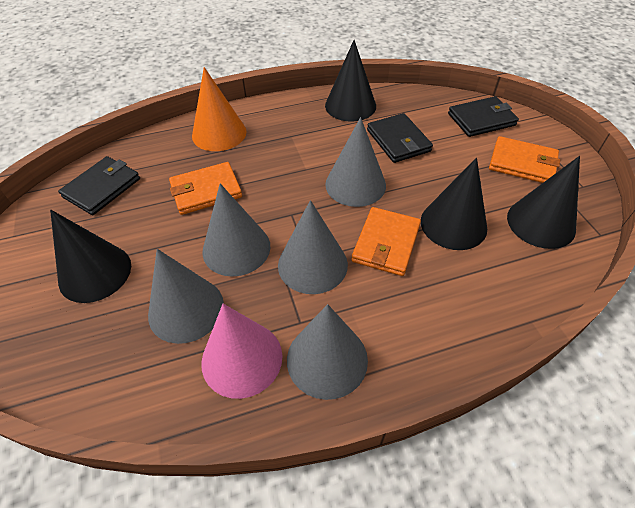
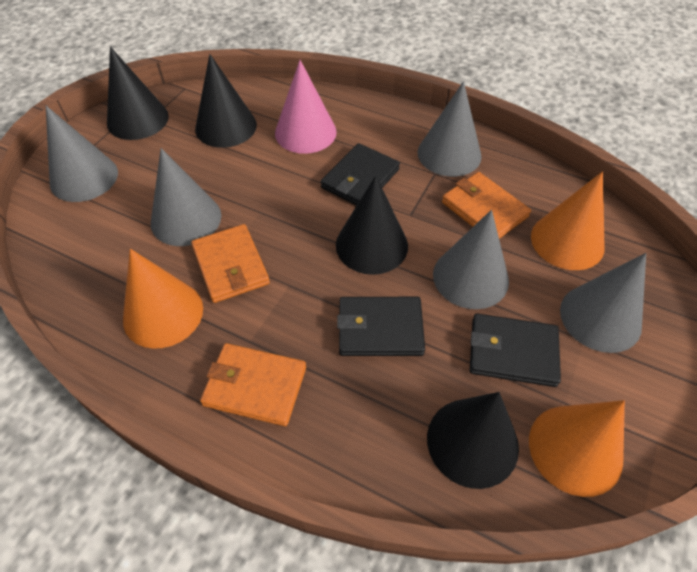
orange cone: 1 -> 3

